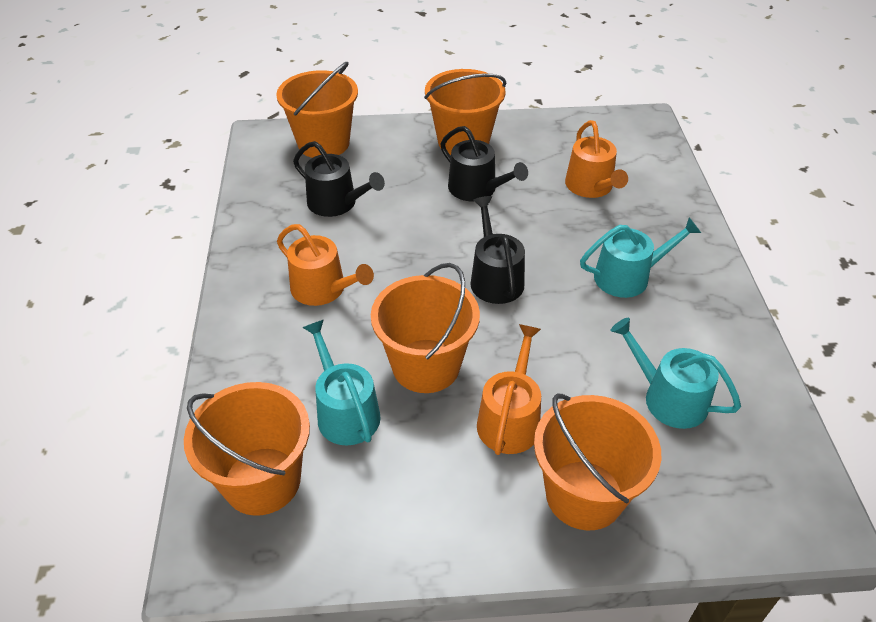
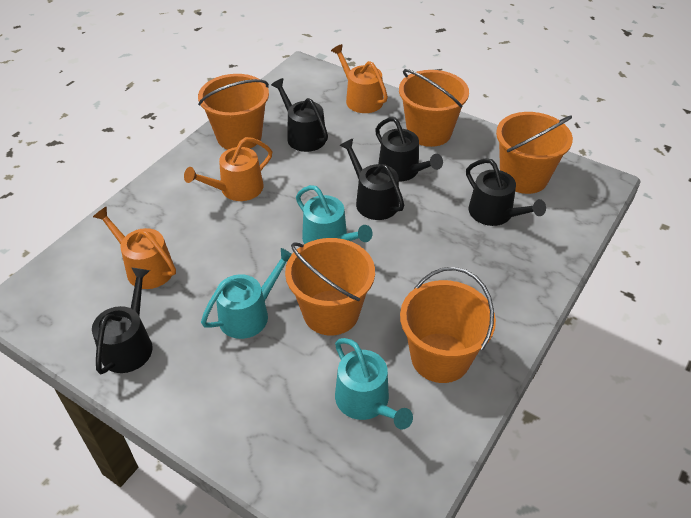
black watering can: 3 -> 5

